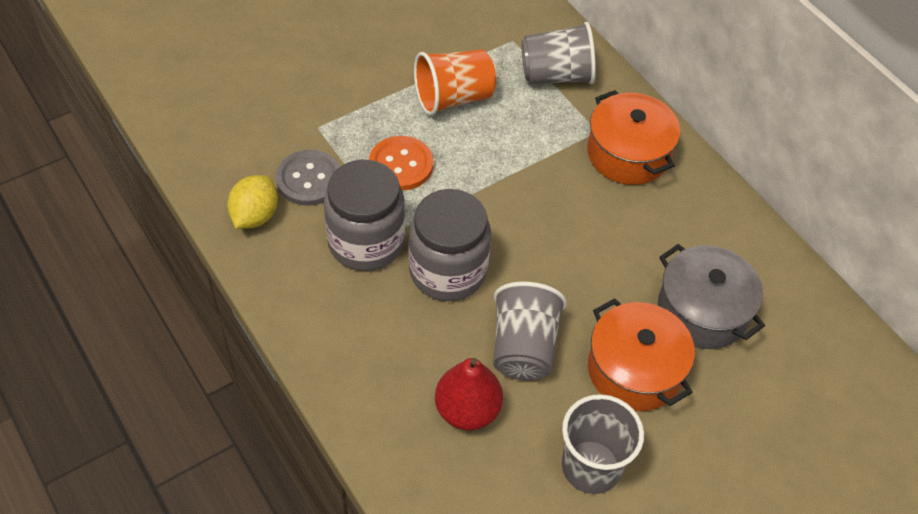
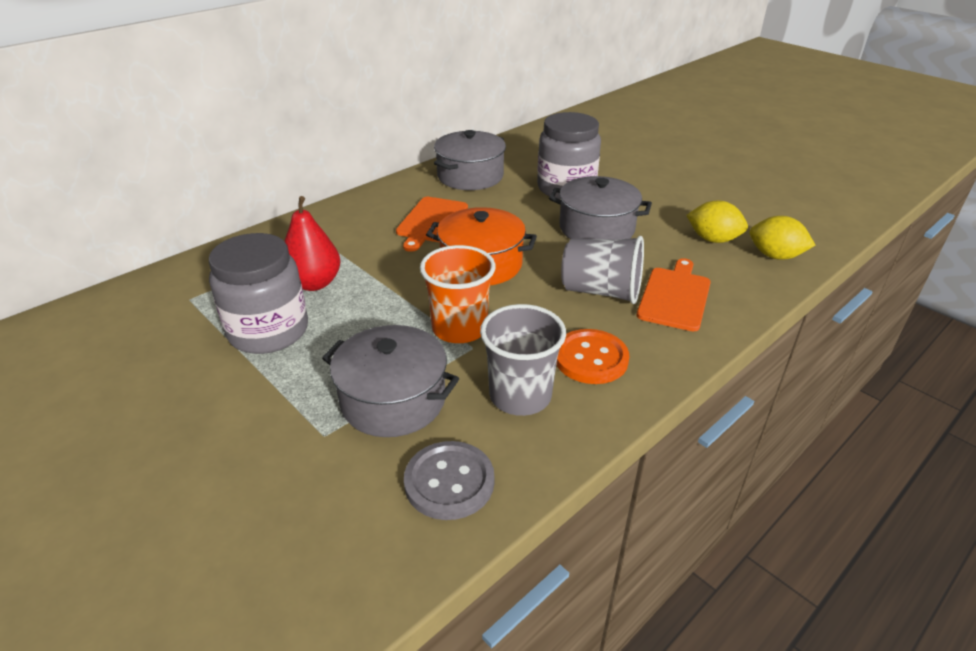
grey cup: 3 -> 2
grey pot: 1 -> 3
orange cutting board: 0 -> 2
orange pot: 2 -> 1
yellow lemon: 1 -> 2

